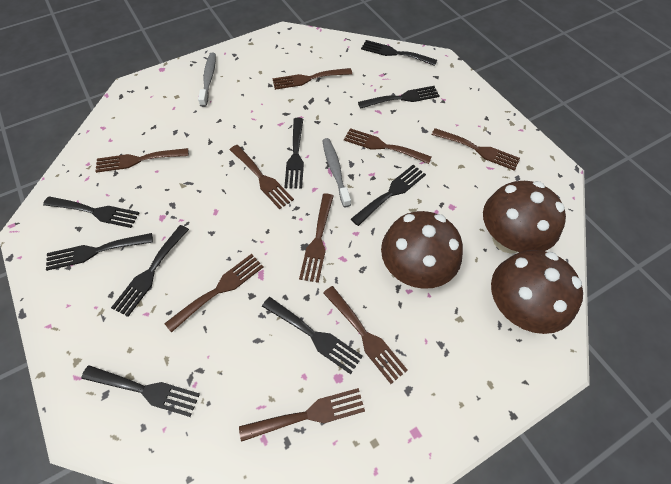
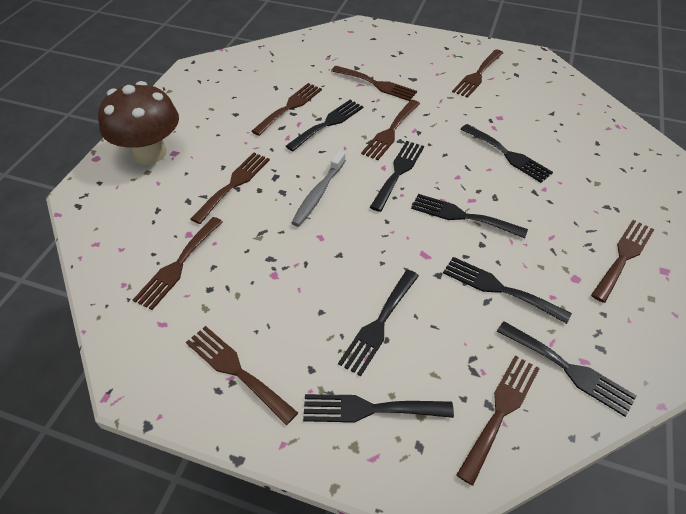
black fork: 9 -> 8
brown mushroom: 3 -> 1
grey toothbrush: 2 -> 1

